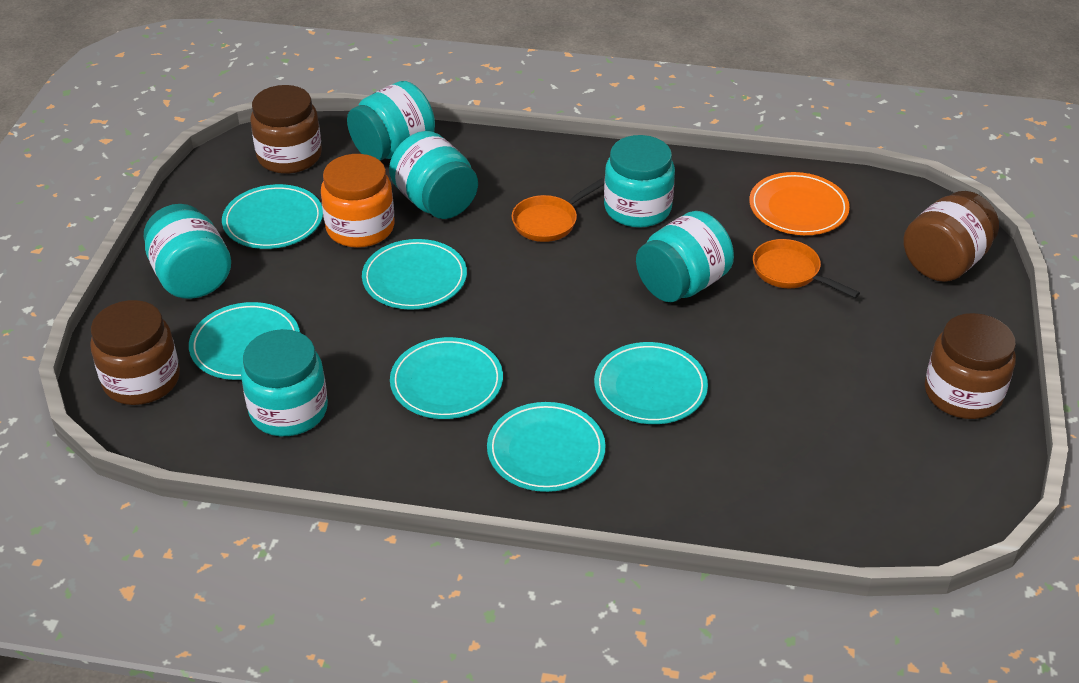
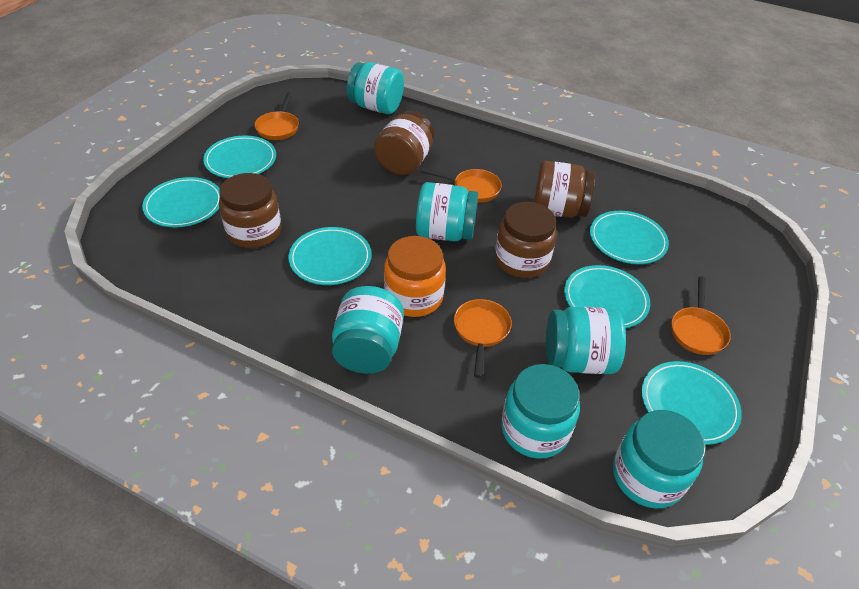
orange pan: 2 -> 4
orange plate: 1 -> 0

